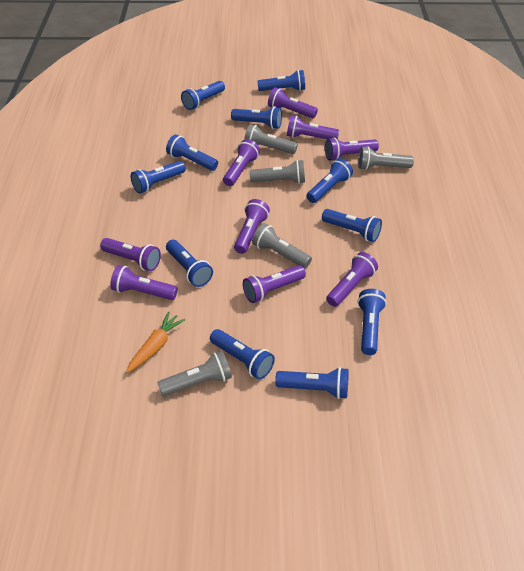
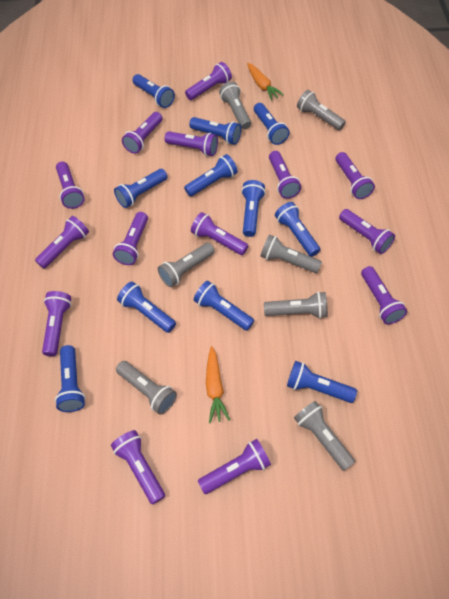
grey flashlight: 5 -> 7
orange carrot: 1 -> 2
purple flashlight: 9 -> 14

